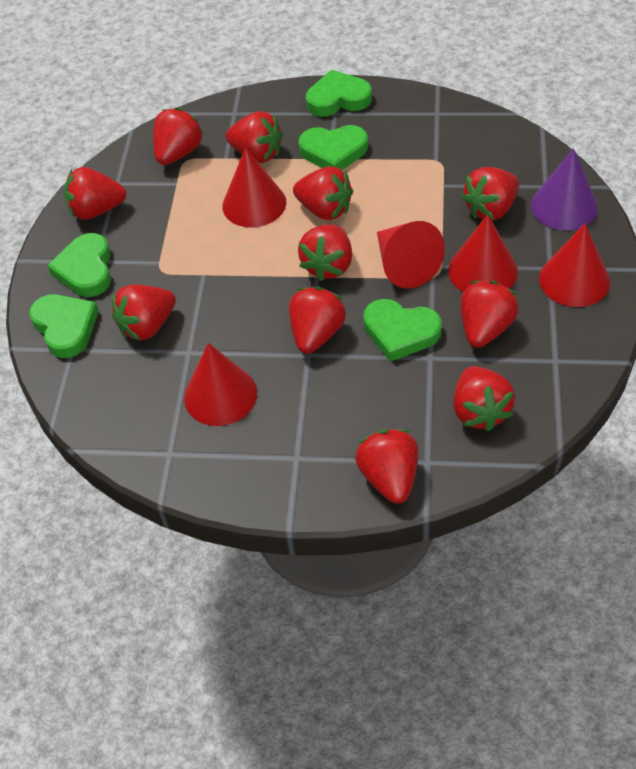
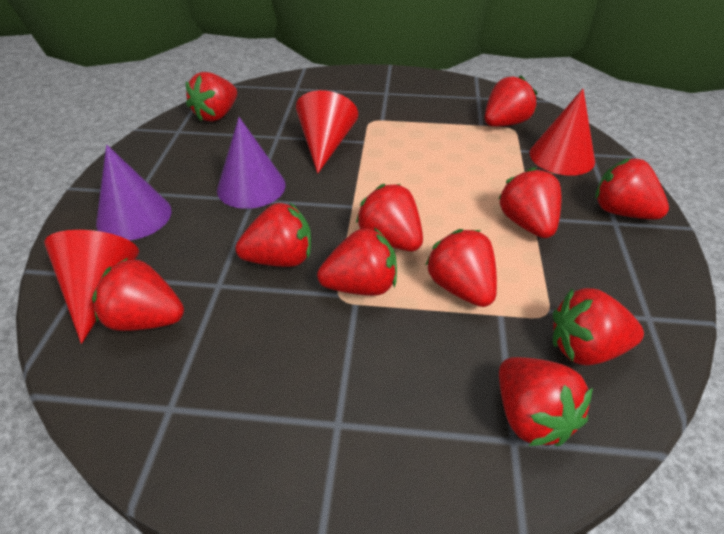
green heart: 5 -> 0
purple cone: 1 -> 2
red cone: 5 -> 3

